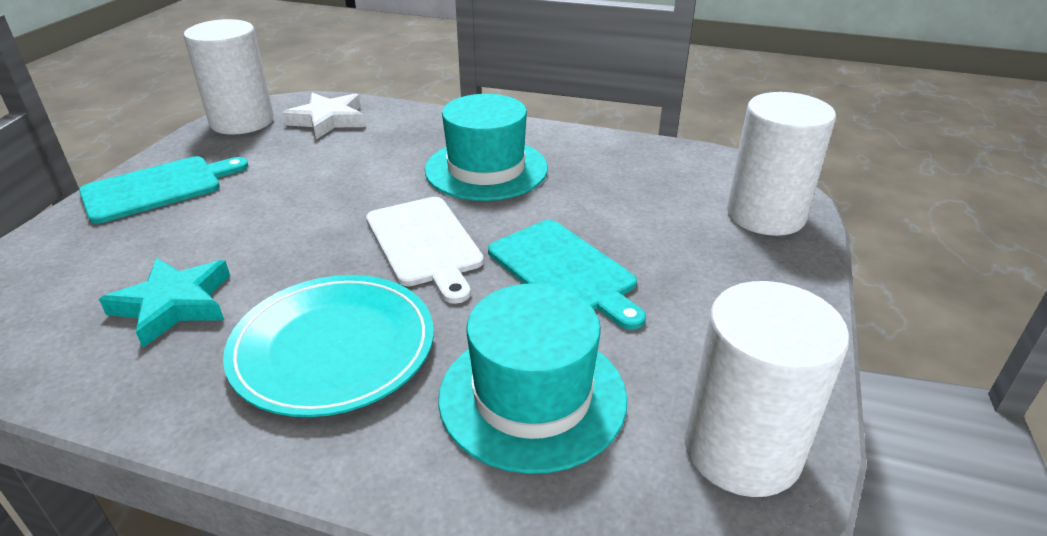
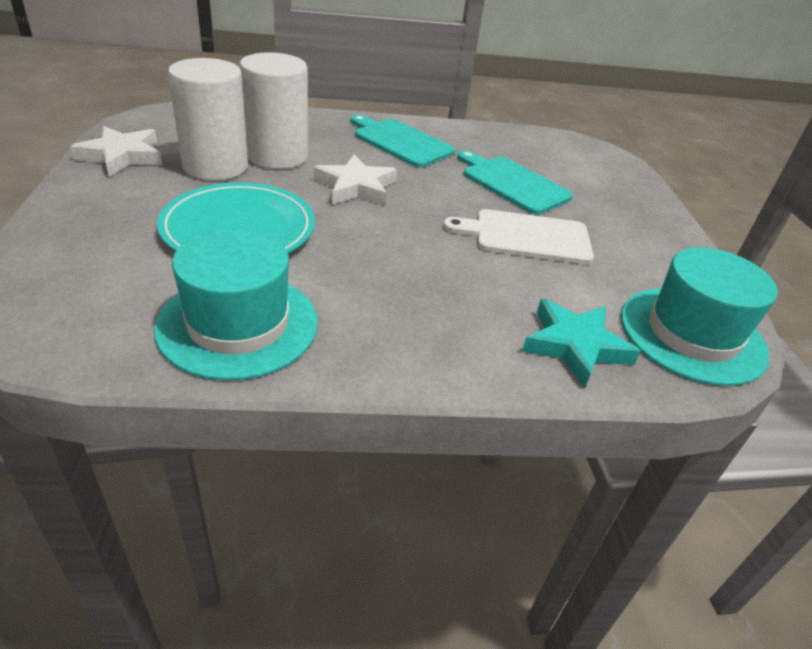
white cylinder: 3 -> 2
white star: 1 -> 2

